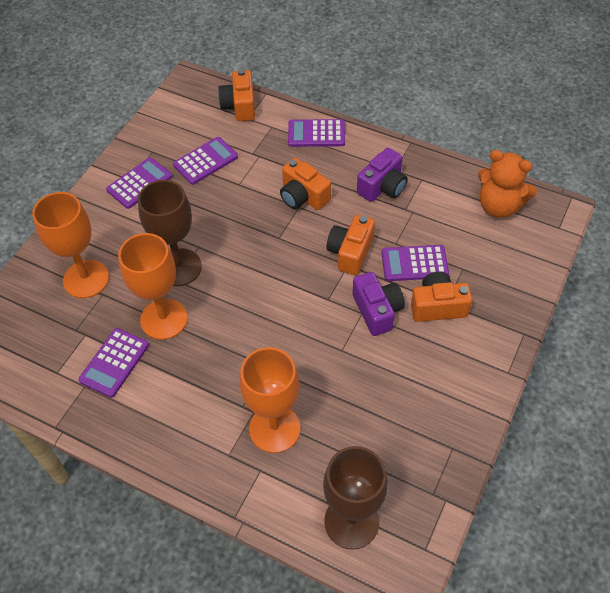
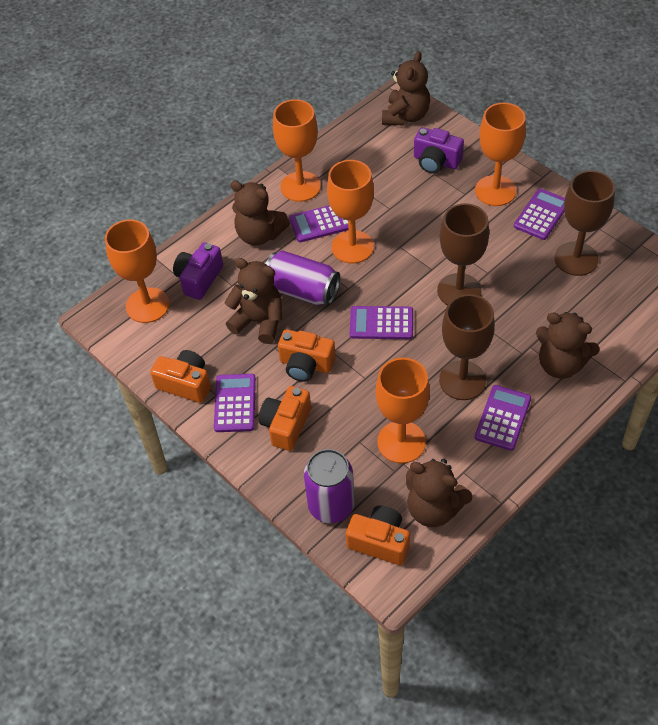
brown goblet: 2 -> 3
brown teddy bear: 0 -> 5
orange goblet: 3 -> 5
orange teddy bear: 1 -> 0
purple can: 0 -> 2

